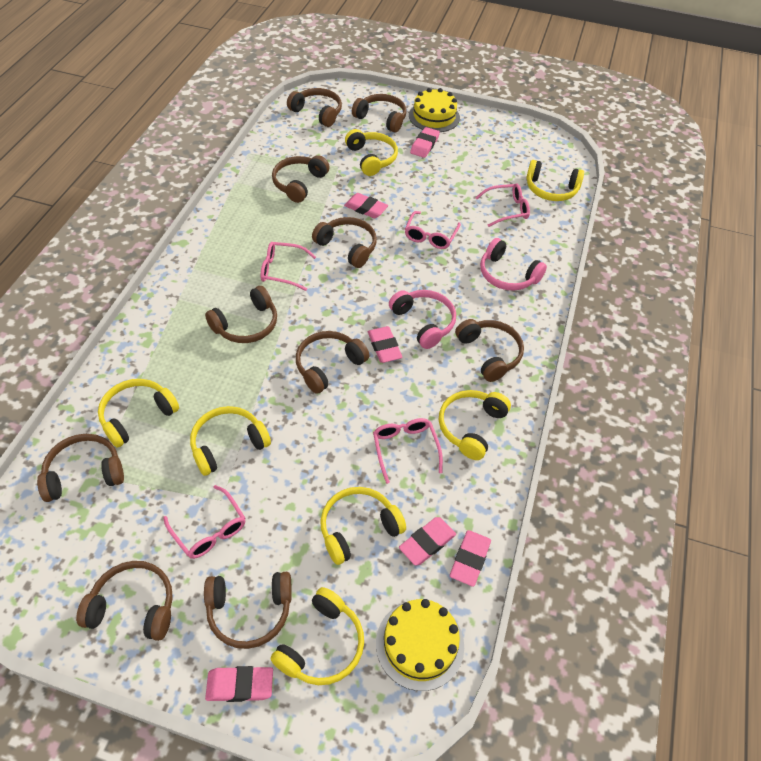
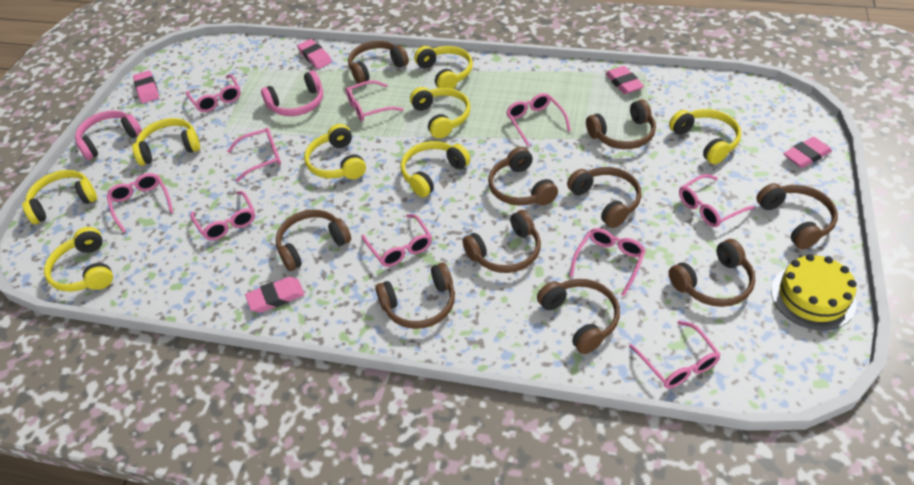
pink eraser: 6 -> 5
pink glasses: 5 -> 10
yellow cake: 2 -> 1
yellow headphones: 7 -> 8

